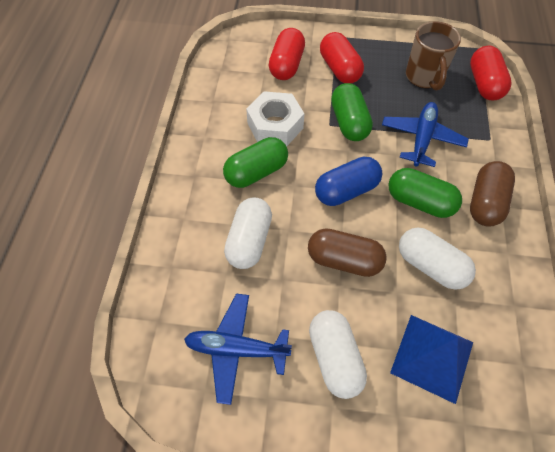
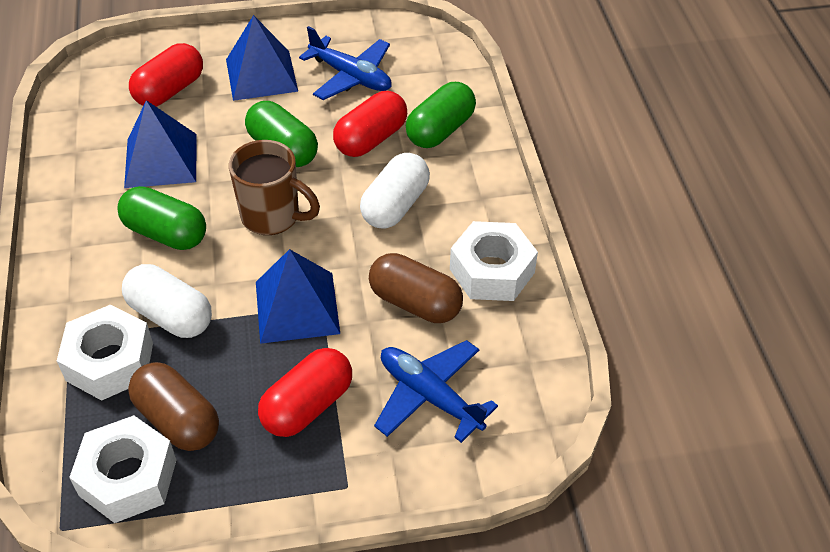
blue capsule: 1 -> 0
blue pyramid: 1 -> 3
white capsule: 3 -> 2
white nut: 1 -> 3

